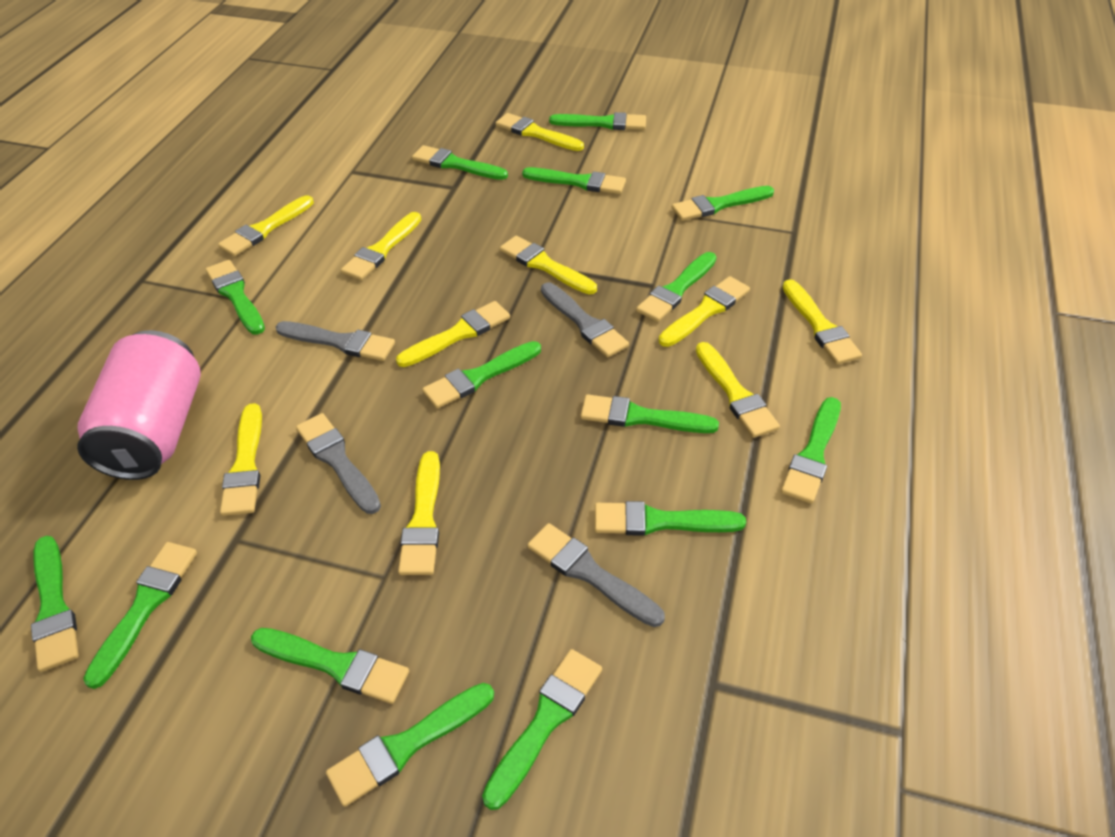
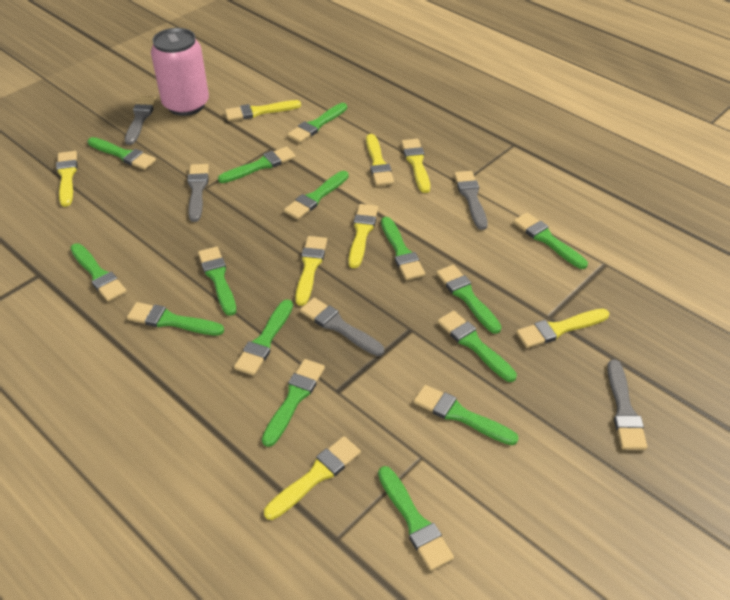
grey brush: 4 -> 5
yellow brush: 10 -> 8

